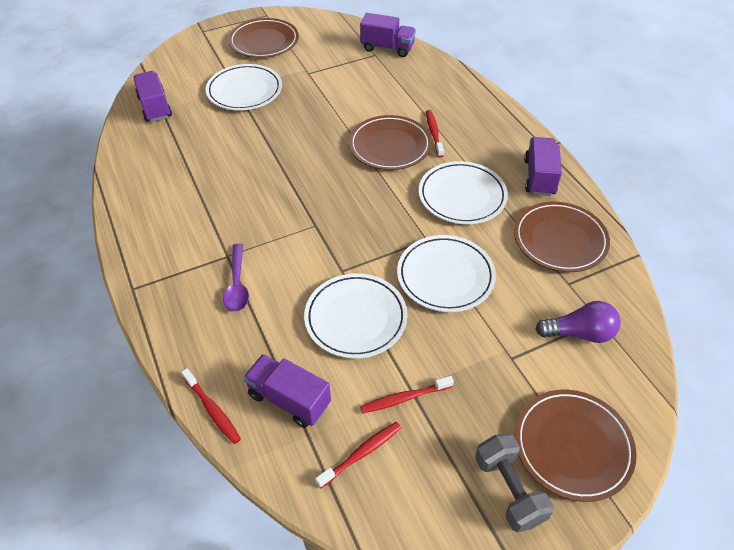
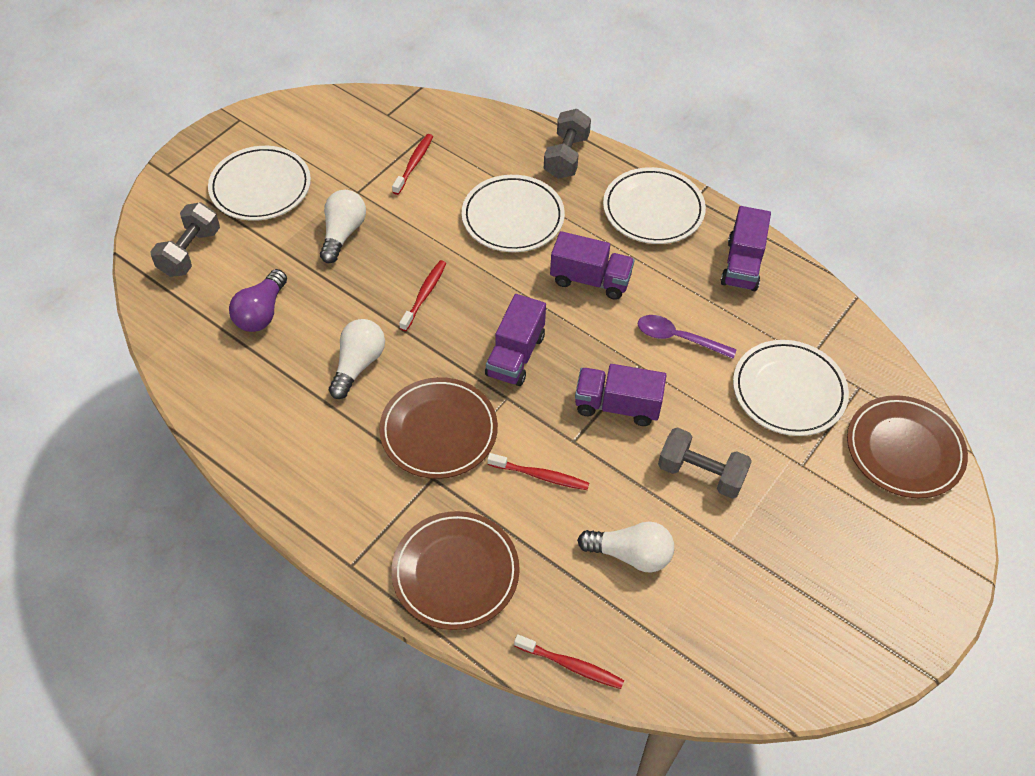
brown plate: 4 -> 3
grey dumbbell: 1 -> 3
white light bulb: 0 -> 3

